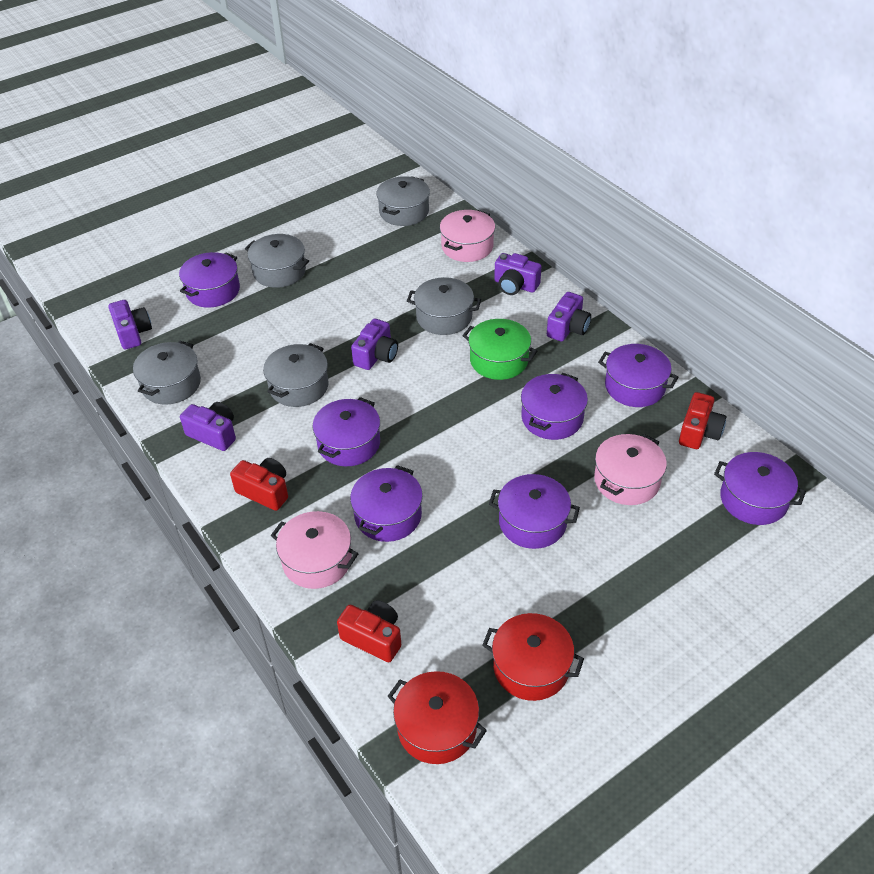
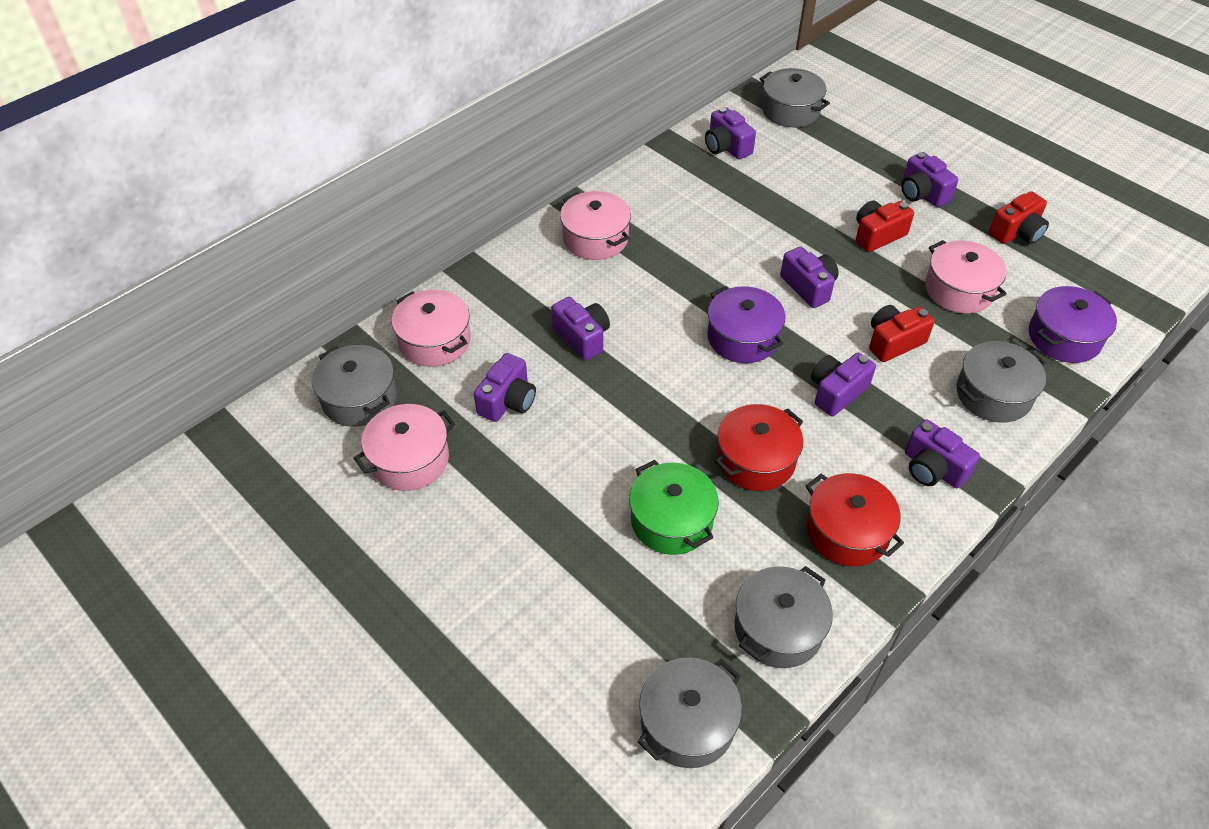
pink pot: 3 -> 4
purple camera: 5 -> 7
purple pot: 7 -> 2

